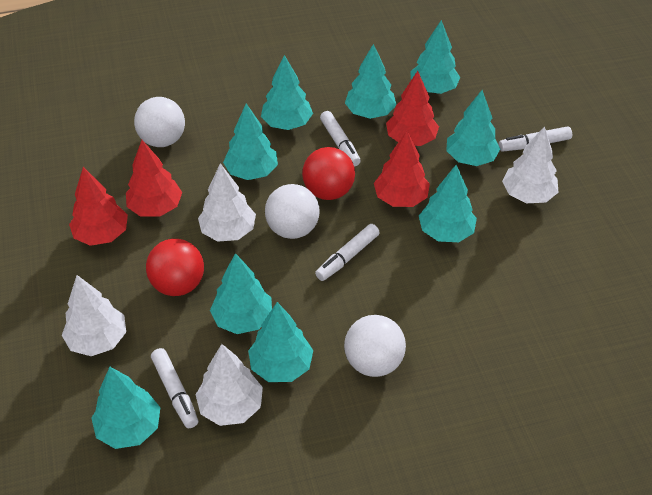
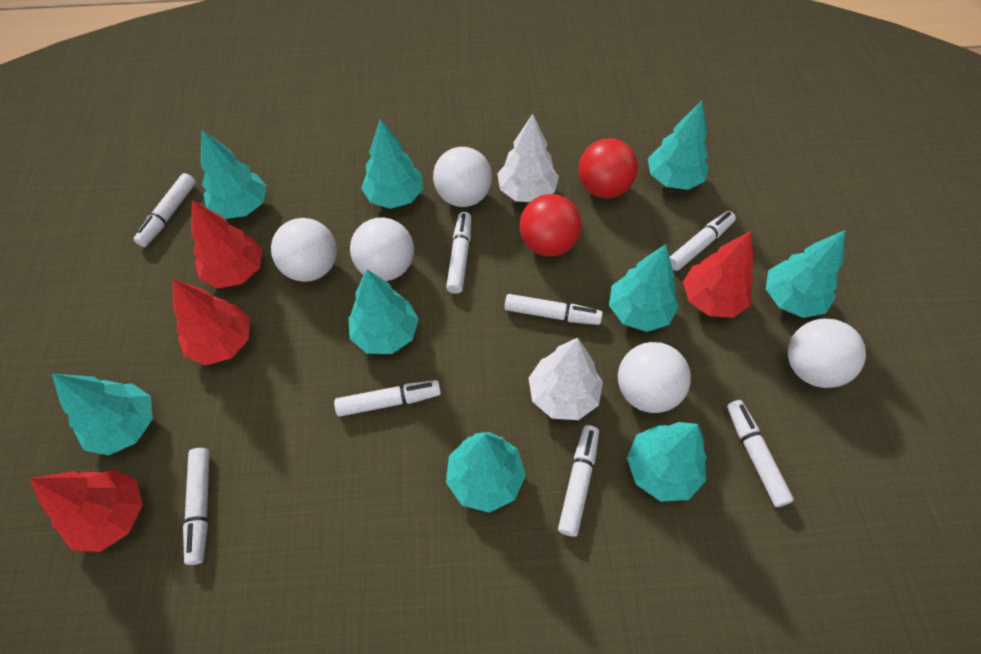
white ball: 3 -> 5
white marker: 4 -> 8
white tree: 4 -> 2

